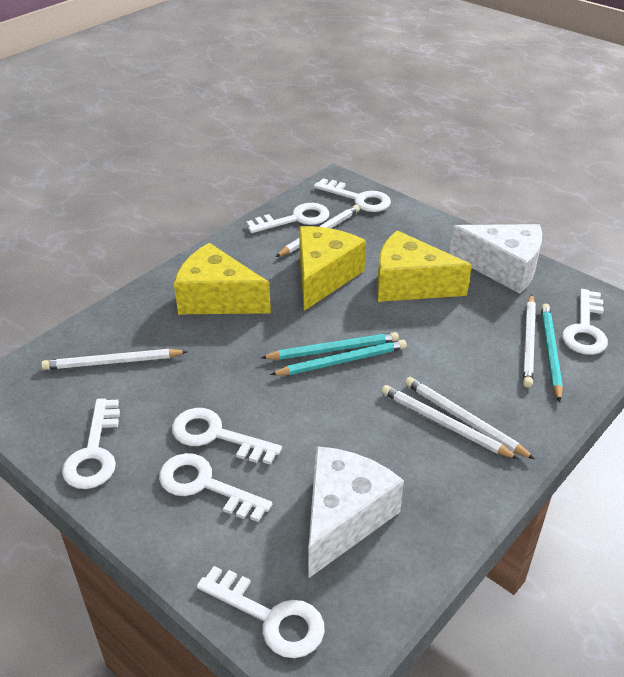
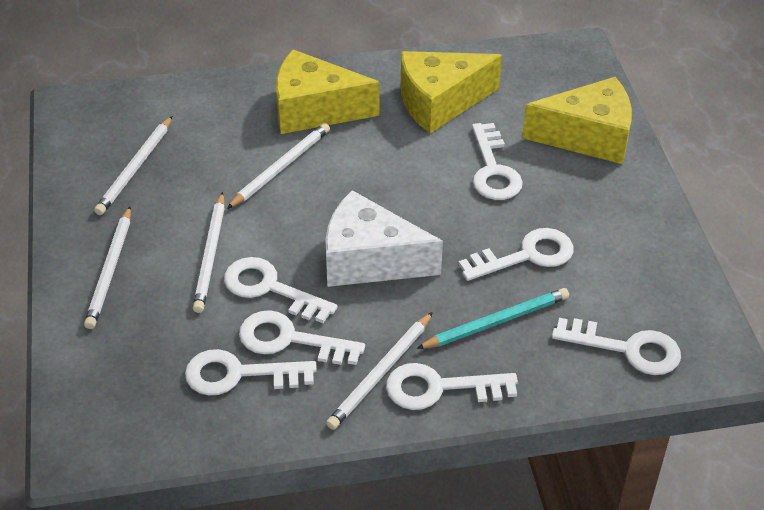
turquoise pencil: 3 -> 1
white cheese: 2 -> 1

